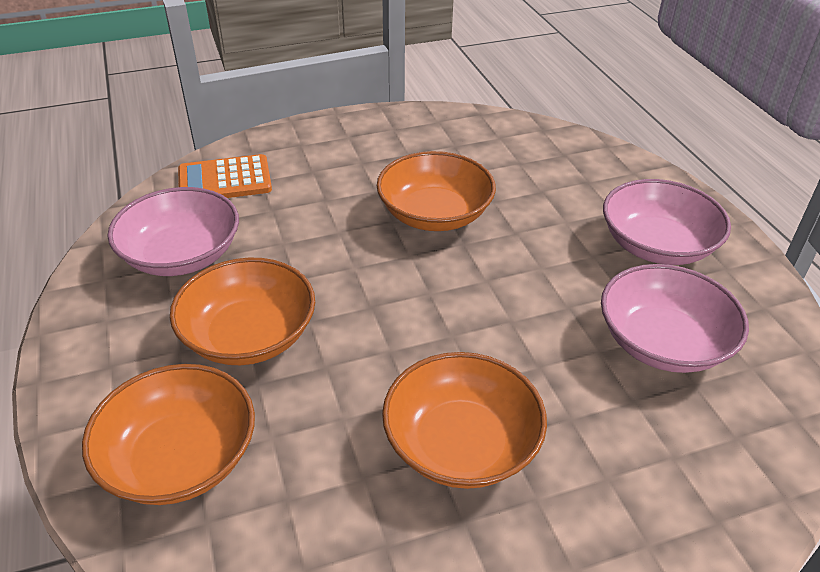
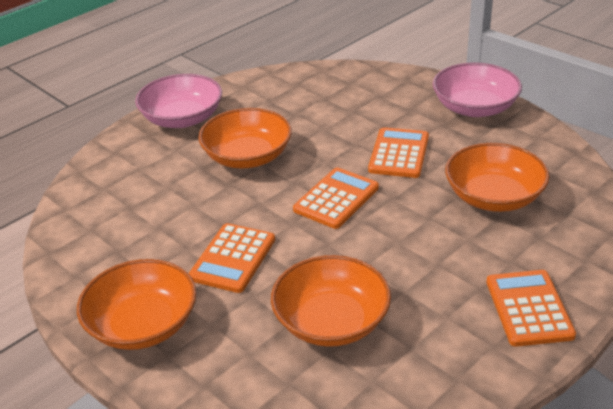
orange calculator: 1 -> 4
pink bowl: 3 -> 2

